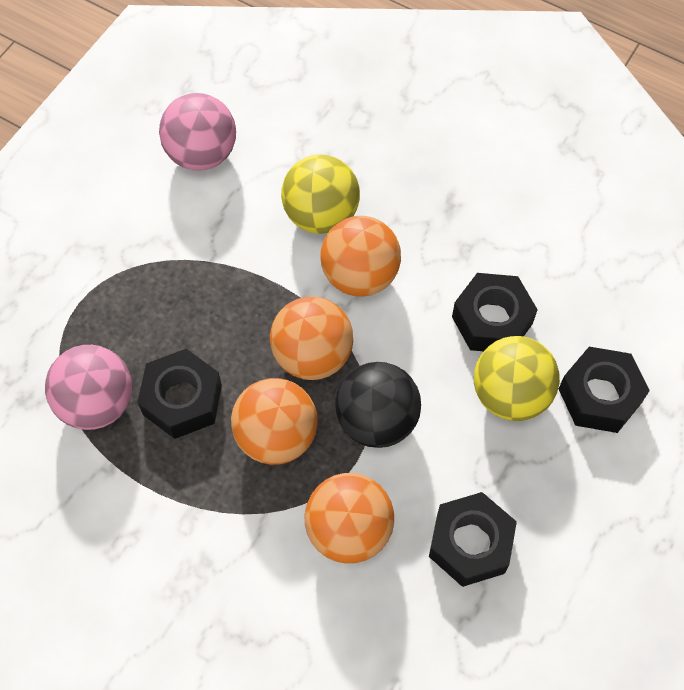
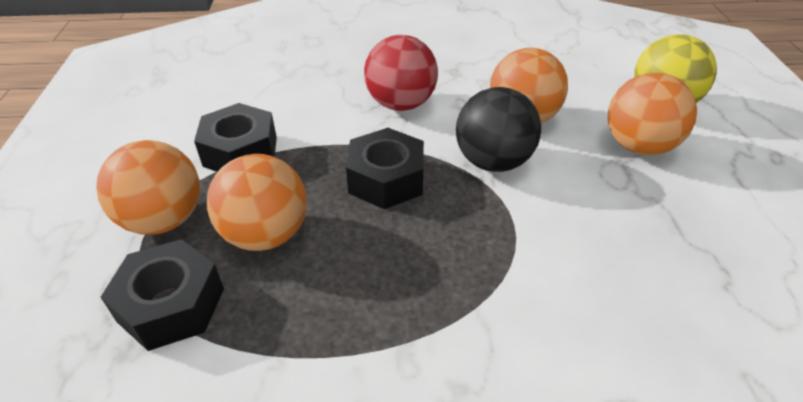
black nut: 4 -> 3
pink ball: 2 -> 0
red ball: 0 -> 1
yellow ball: 2 -> 1

